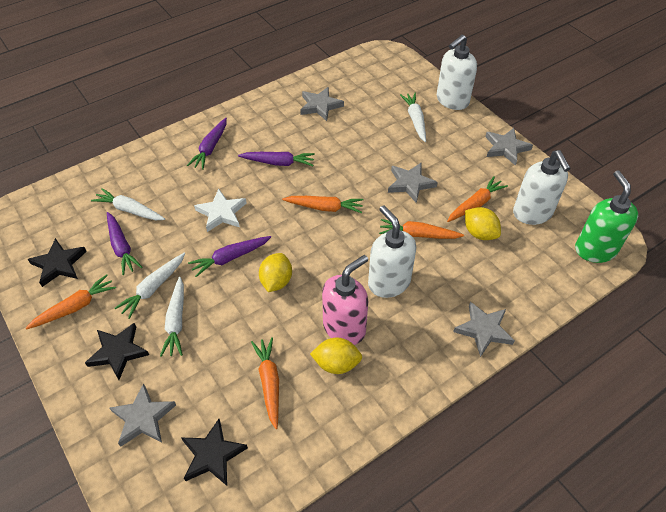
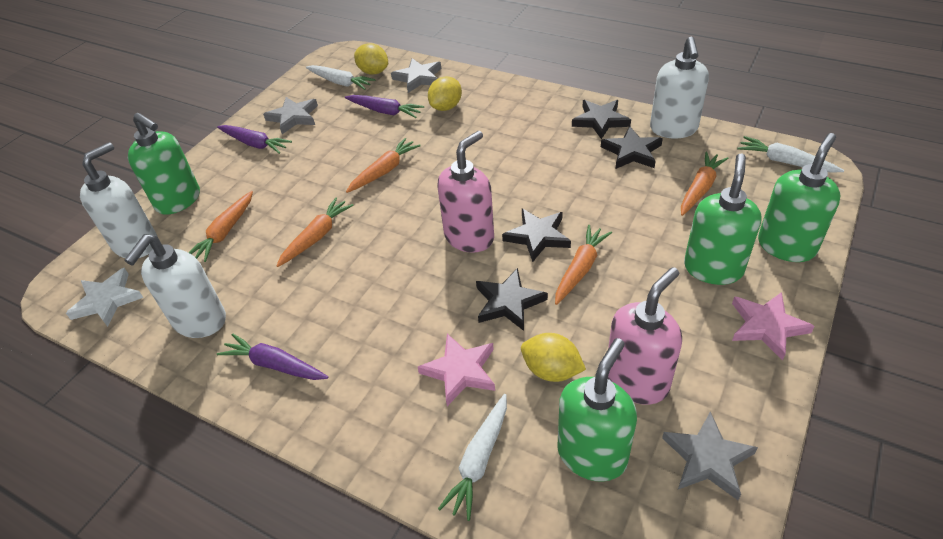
black star: 3 -> 4
green soap dispenser: 1 -> 4
grey star: 5 -> 3
pink soap dispenser: 1 -> 2
pink star: 0 -> 2
purple carrot: 4 -> 3
white carrot: 4 -> 3

